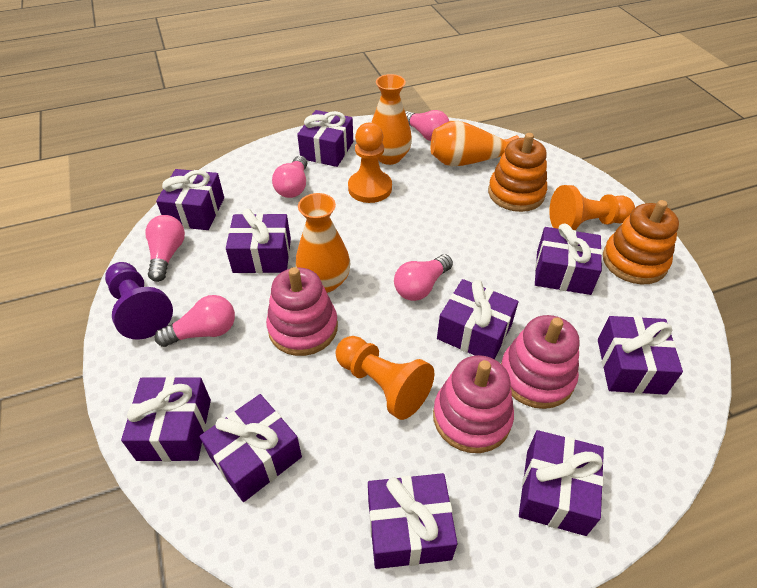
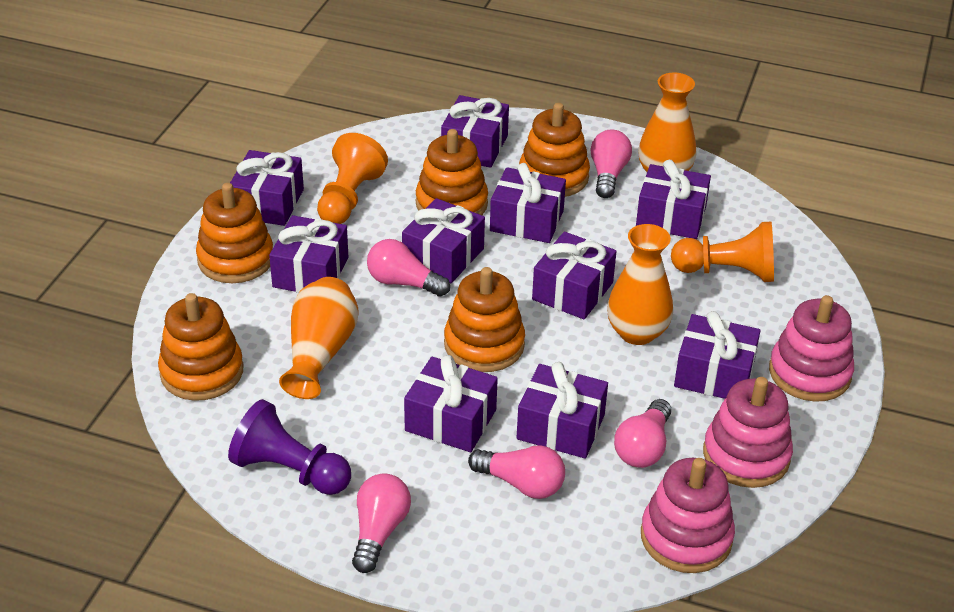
orange pawn: 3 -> 2
orange stacking toy: 2 -> 5

